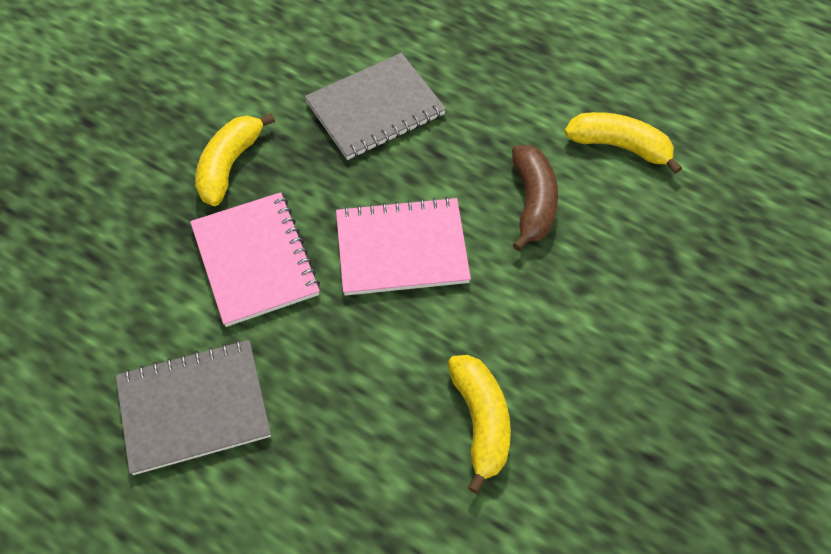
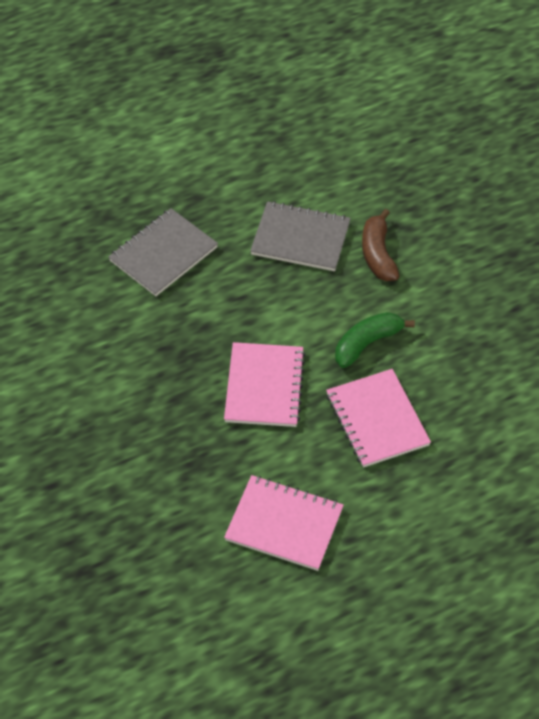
green banana: 0 -> 1
pink notebook: 2 -> 3
yellow banana: 3 -> 0

